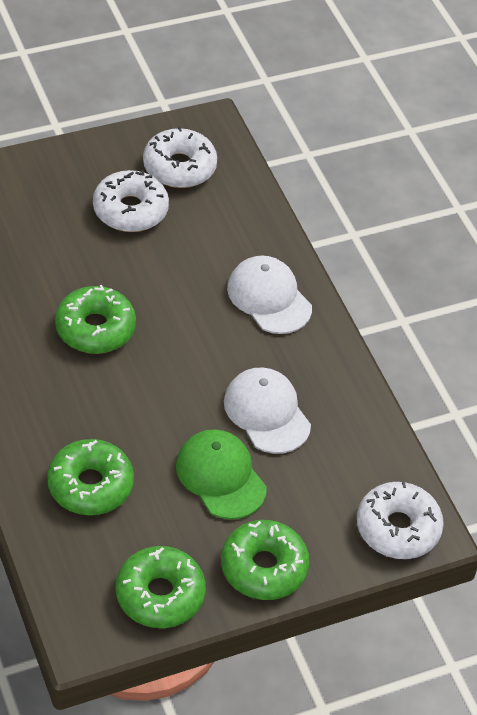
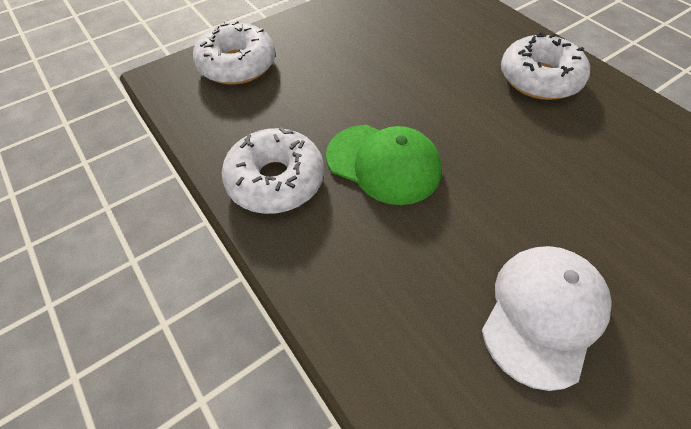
green donut: 4 -> 0
white cap: 2 -> 1

